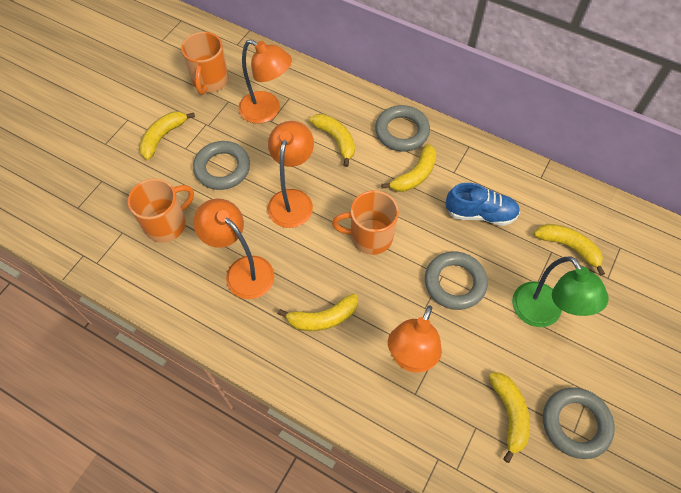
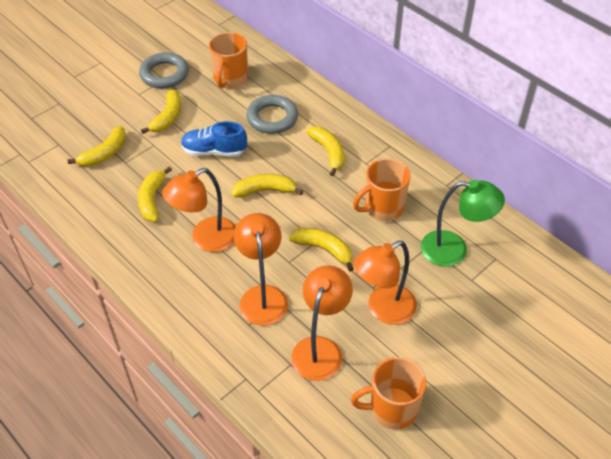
grey ring: 4 -> 2

